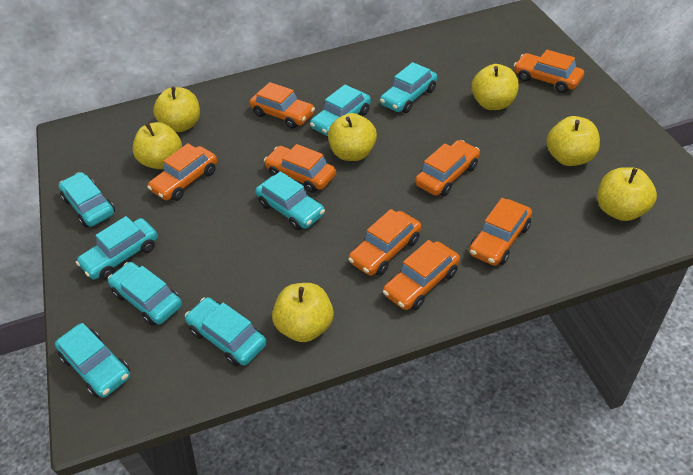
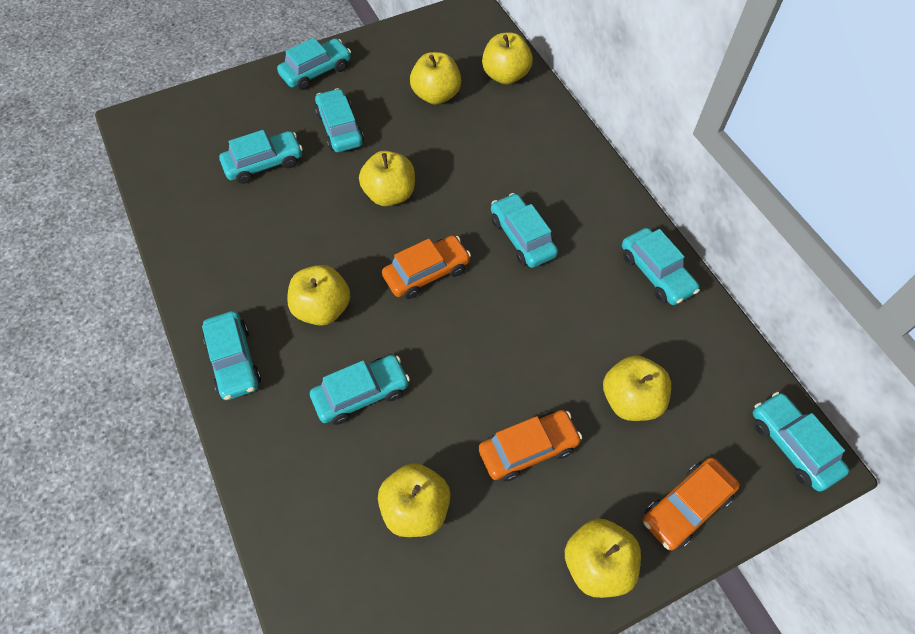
orange car: 8 -> 3

